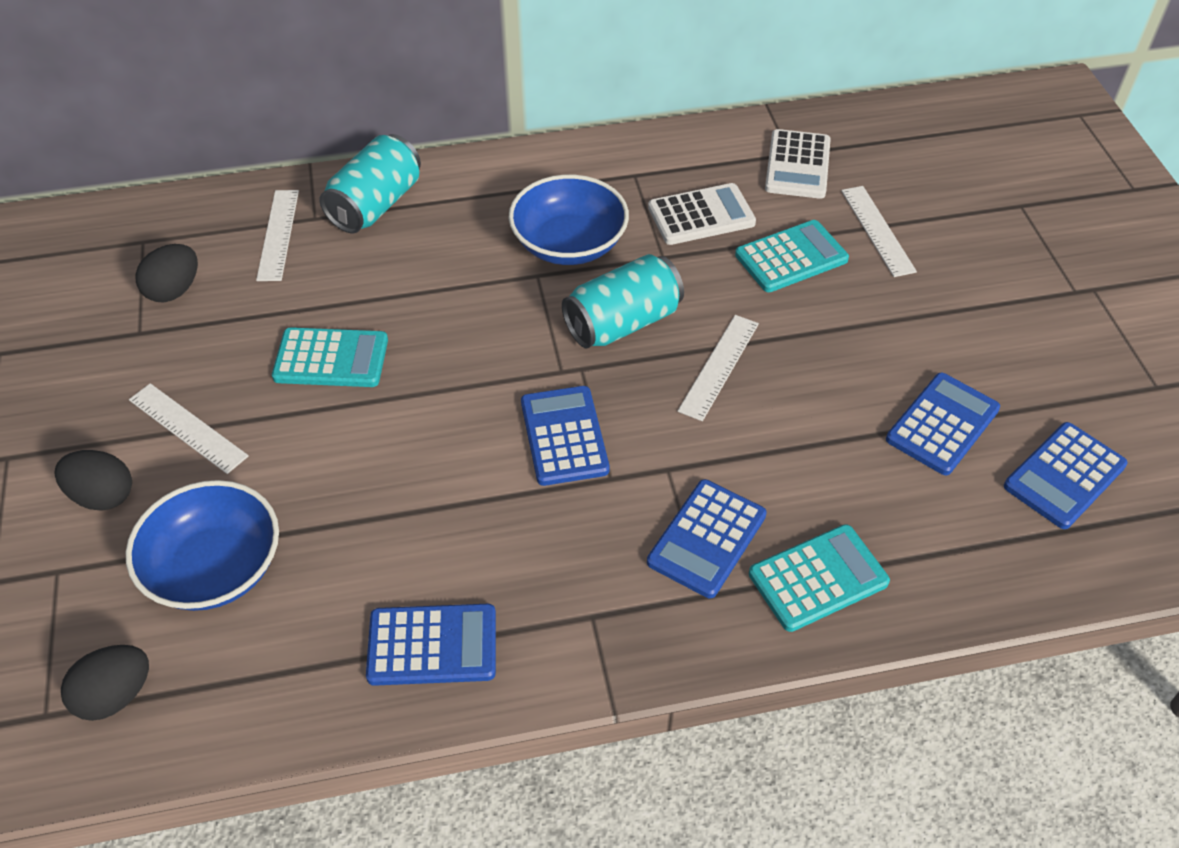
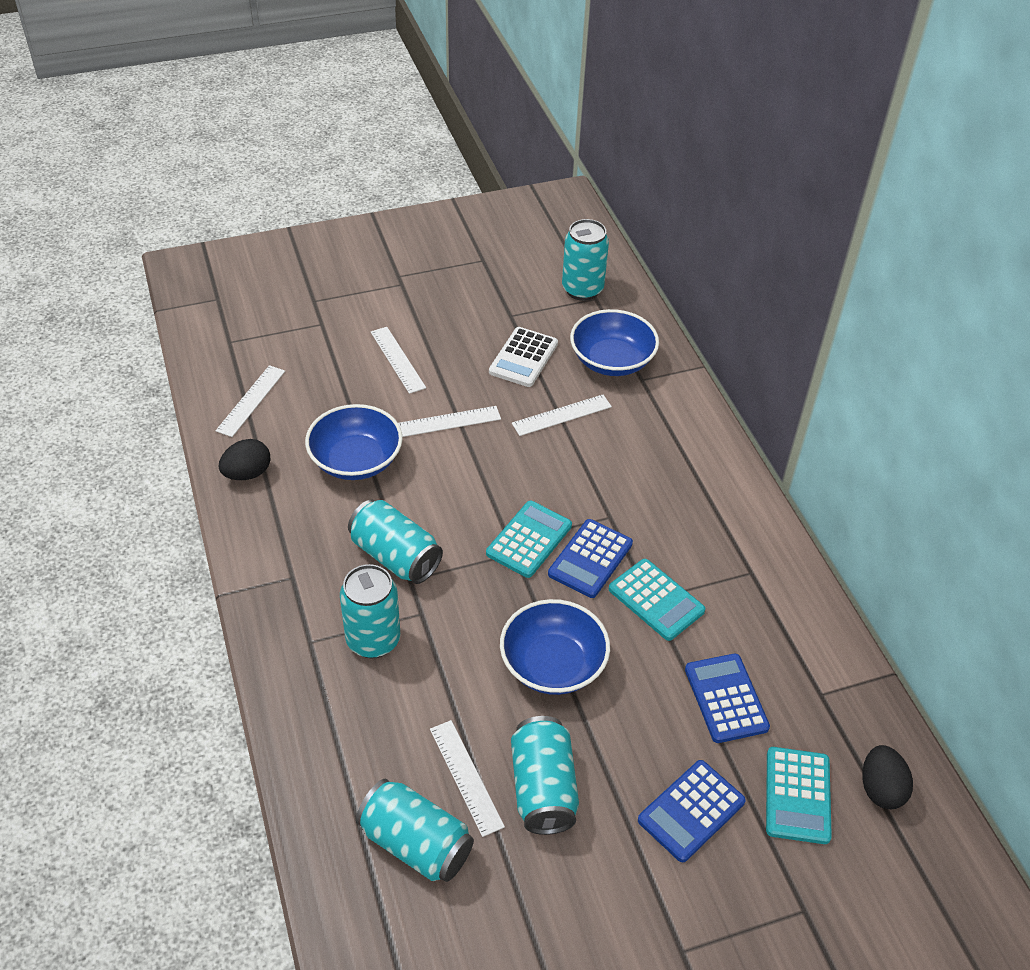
black egg: 3 -> 2
blue bowl: 2 -> 3
blue calculator: 5 -> 3
turquoise can: 2 -> 5
white calculator: 2 -> 1
white ruler: 4 -> 5

